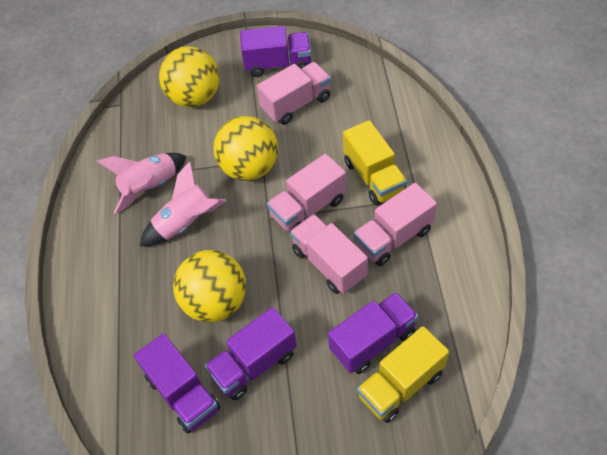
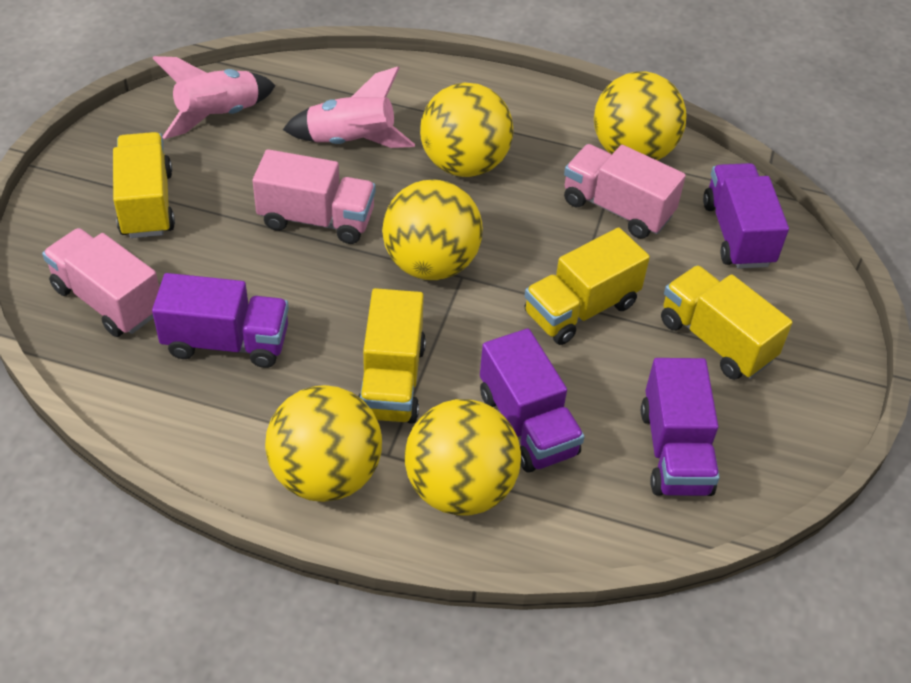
pink truck: 4 -> 3
yellow ball: 3 -> 5
yellow truck: 2 -> 4

